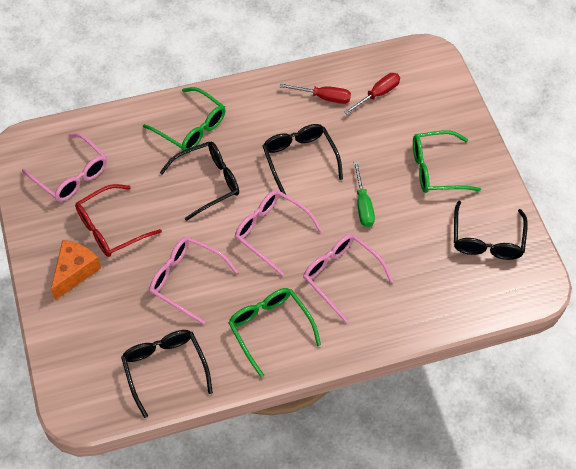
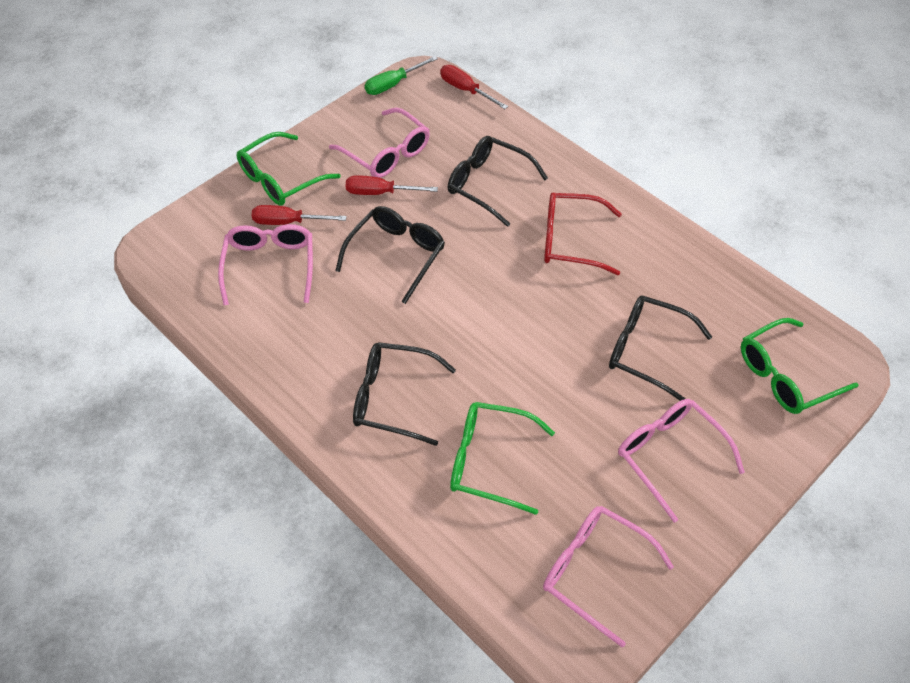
orange cheese: 1 -> 0
red screwdriver: 2 -> 3

